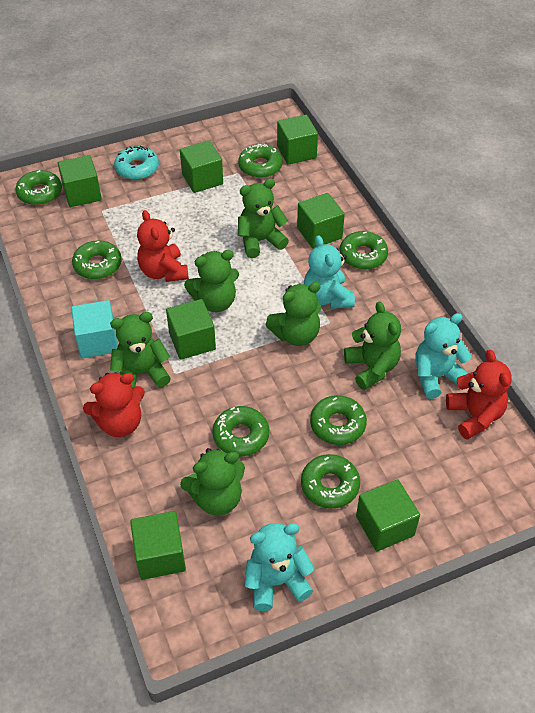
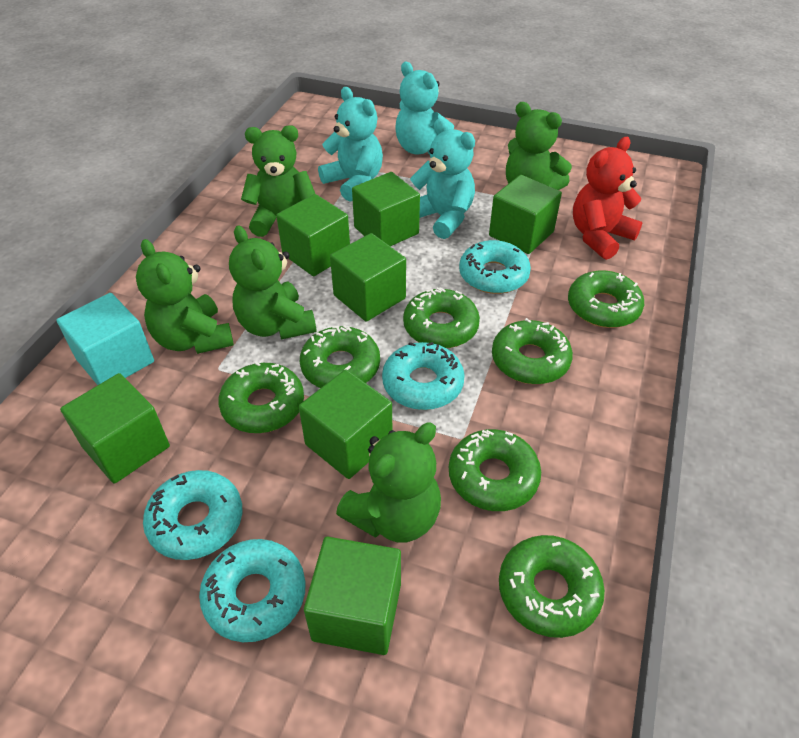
green teddy bear: 6 -> 5
red teddy bear: 3 -> 1
turquoise donut: 1 -> 4

